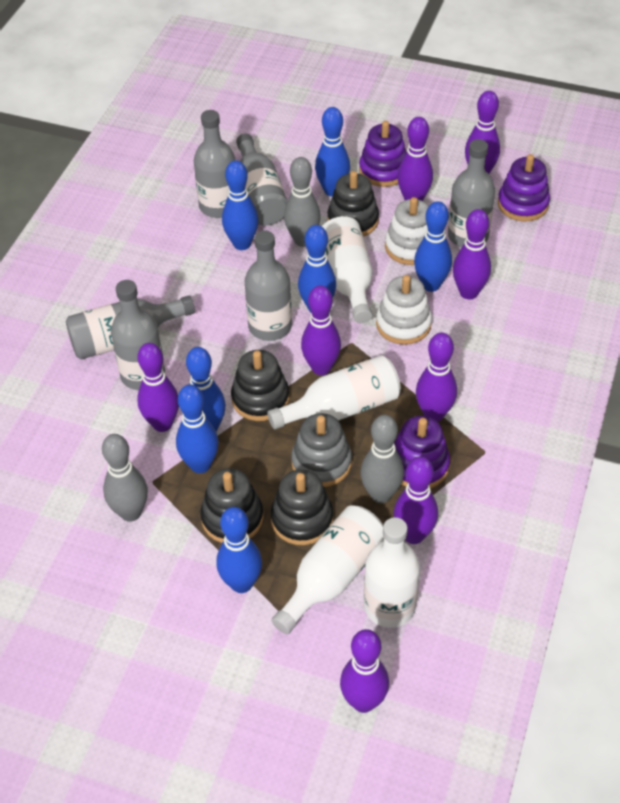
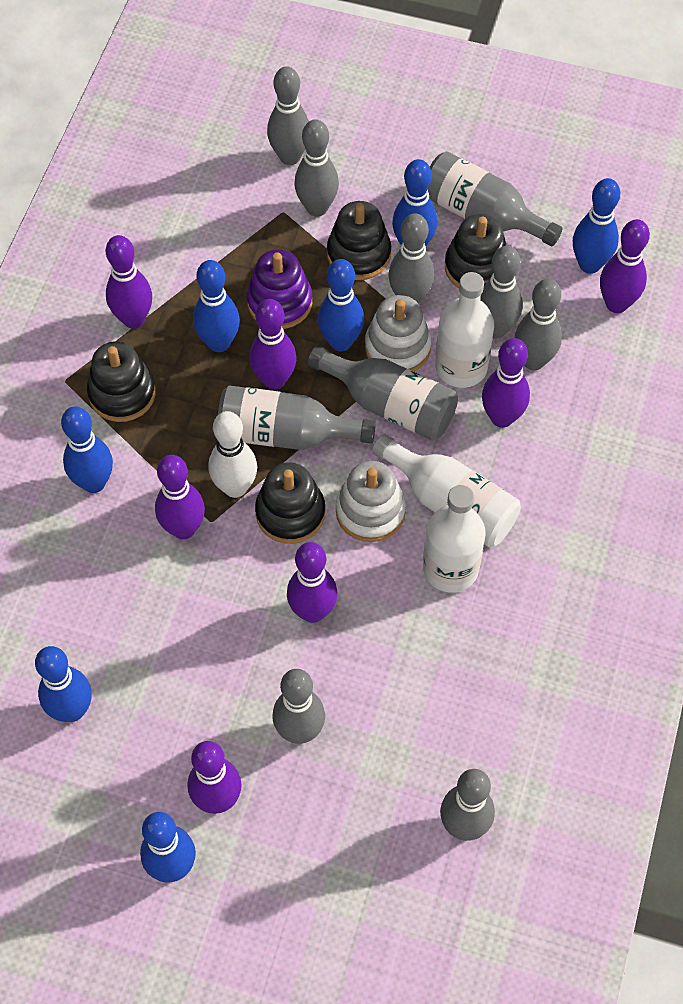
grey bottle: 6 -> 3
grey bowling pin: 3 -> 7
grey stacking toy: 1 -> 0
purple bowling pin: 8 -> 7
purple stacking toy: 3 -> 1
white bottle: 4 -> 3
white bowling pin: 0 -> 1

